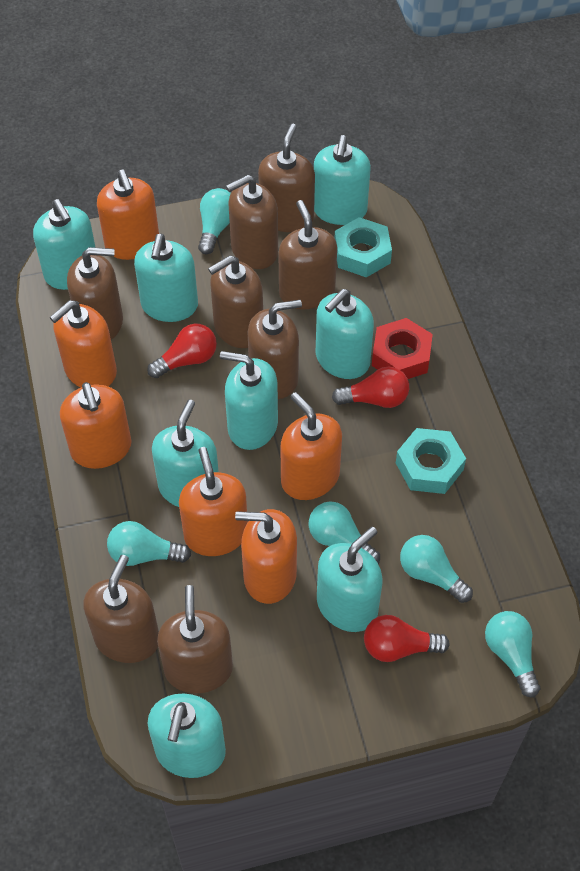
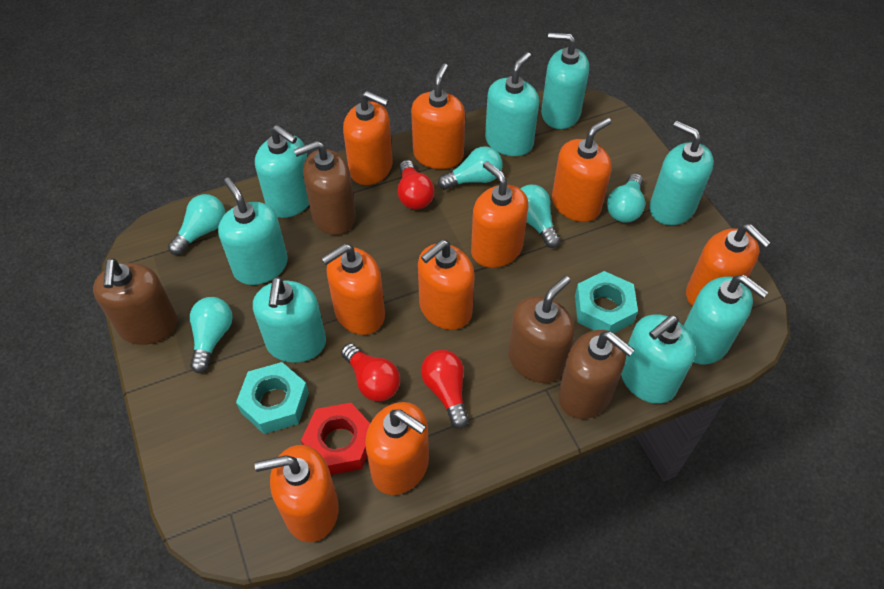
brown soap dispenser: 8 -> 4
orange soap dispenser: 6 -> 9

